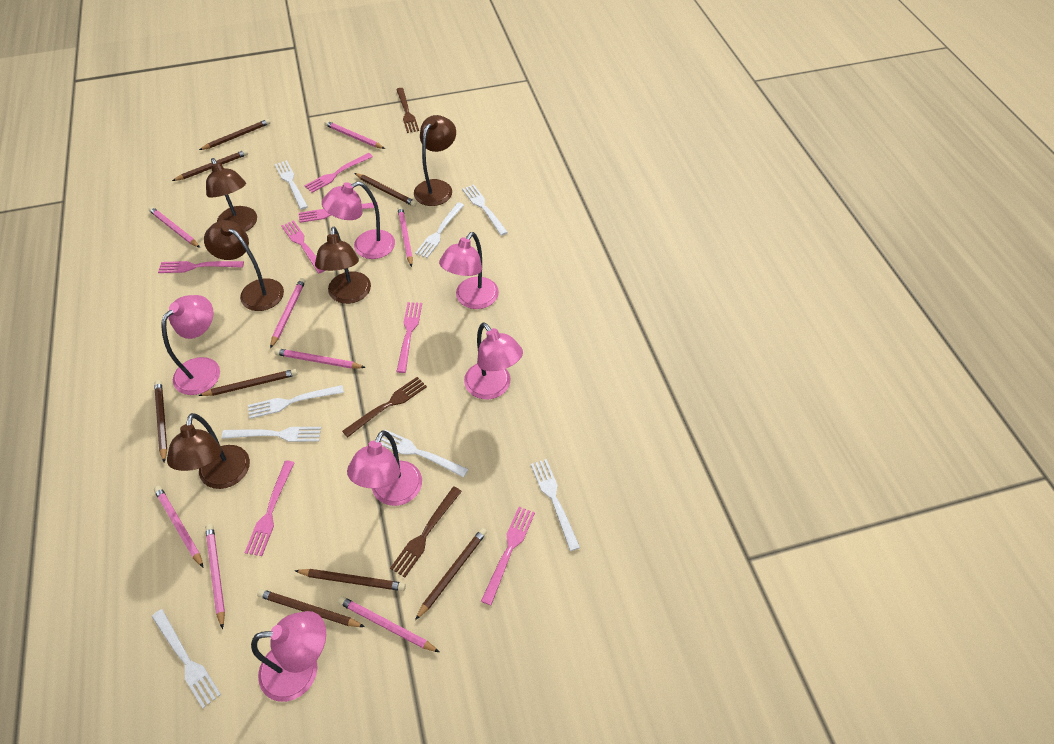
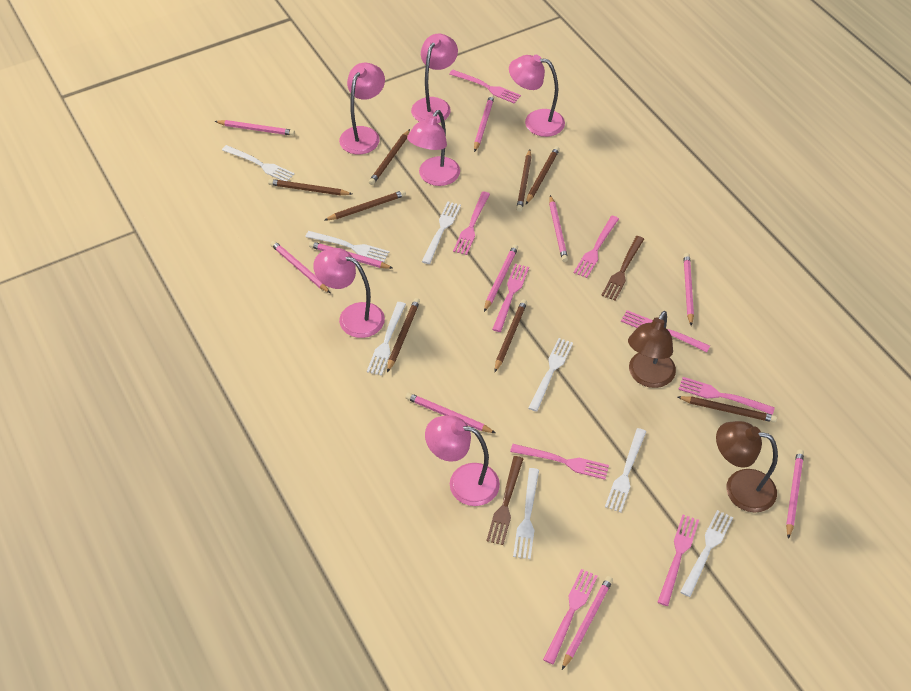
brown fork: 3 -> 2
brown lamp: 5 -> 2
pink fork: 7 -> 9
pink pencil: 8 -> 10

